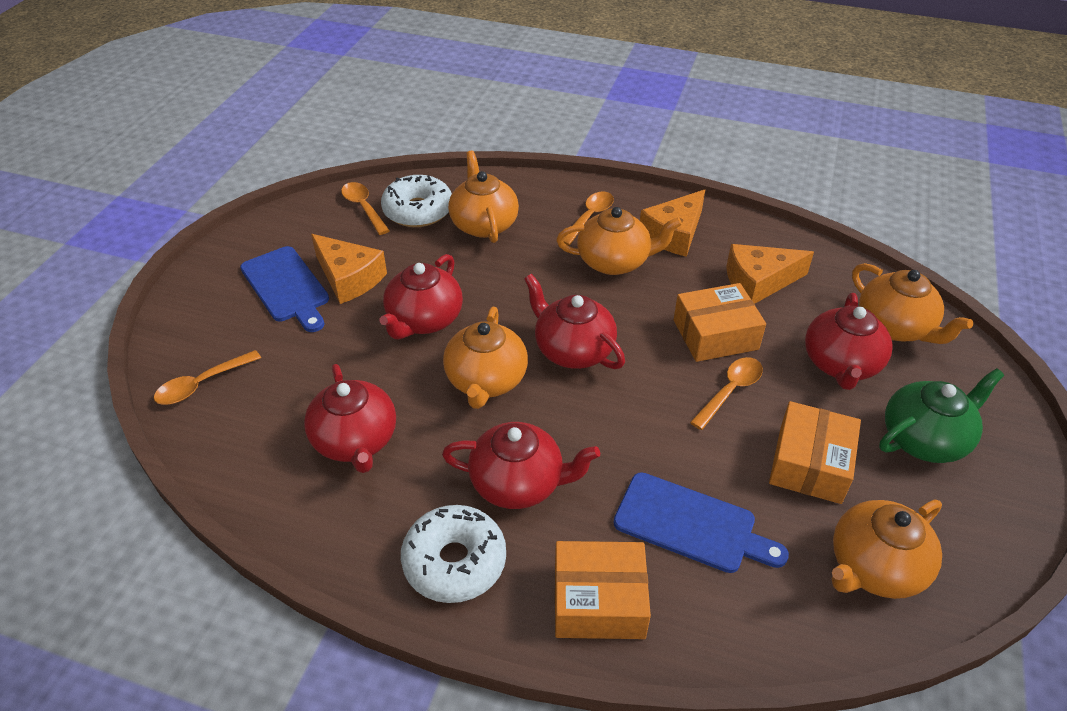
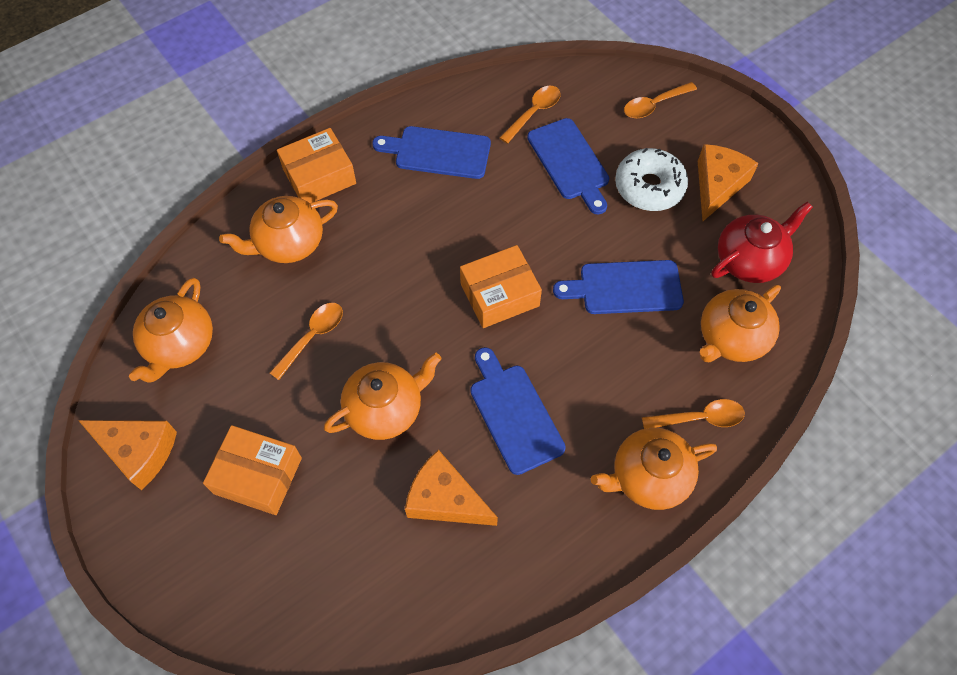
blue cutting board: 2 -> 4
green teapot: 1 -> 0
red teapot: 5 -> 1
white donut: 2 -> 1

